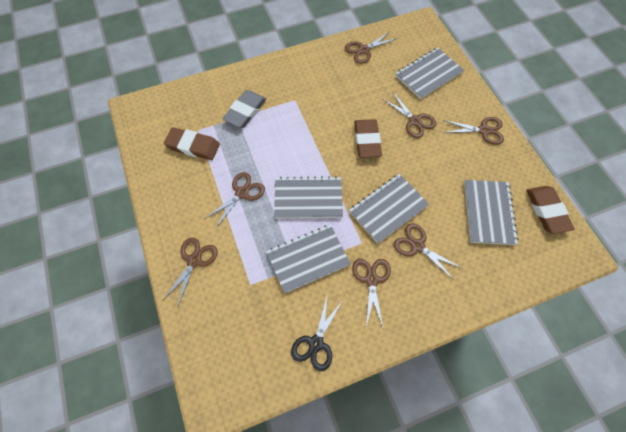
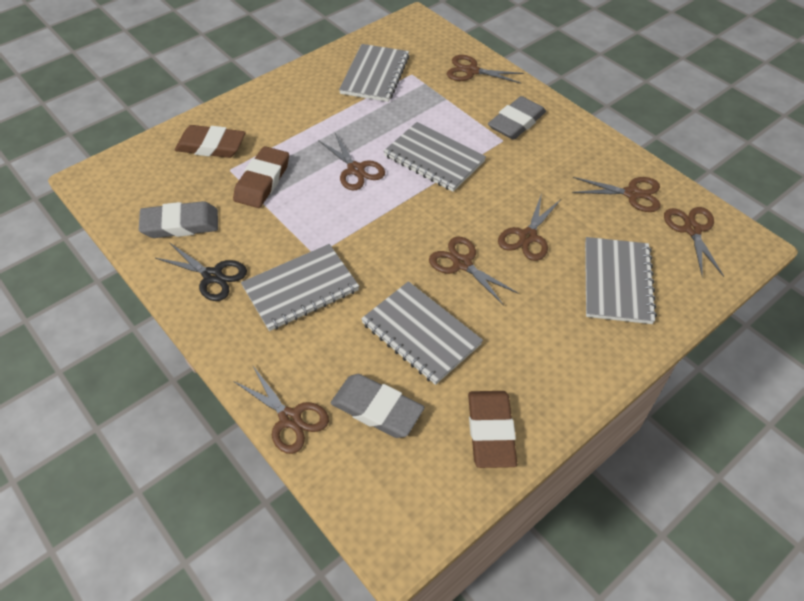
grey eraser: 1 -> 3

